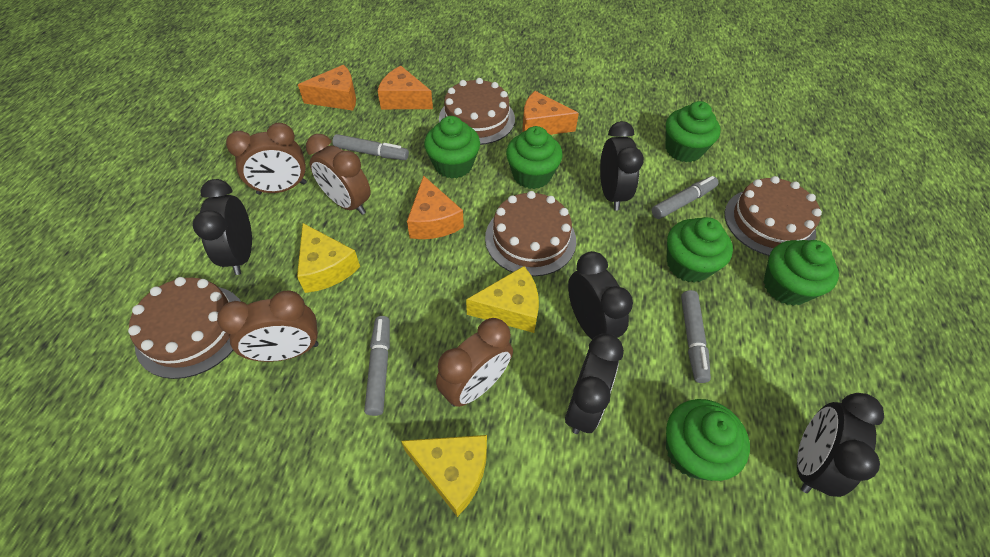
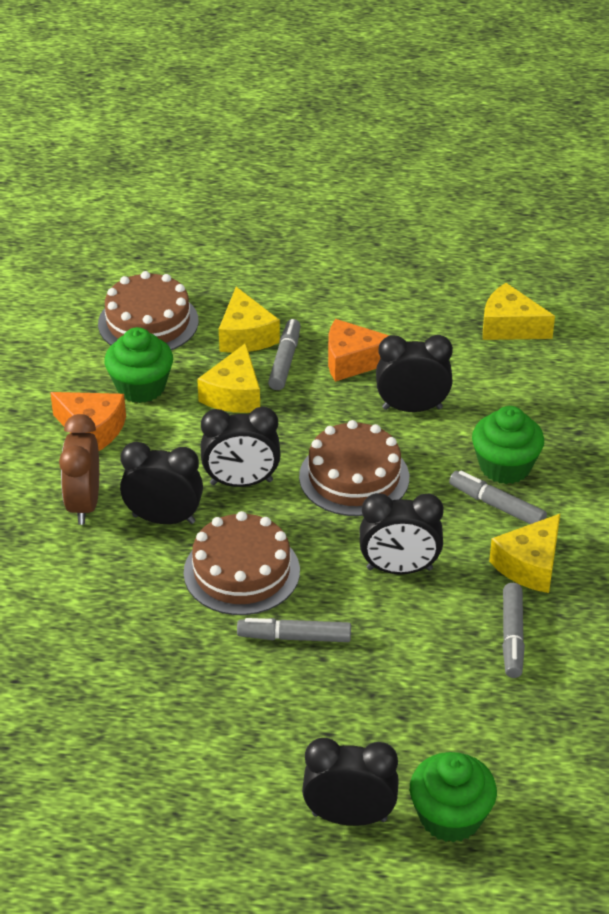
brown cake: 4 -> 3
brown clock: 4 -> 1
green cupcake: 6 -> 3
orange cheese: 4 -> 2
yellow cheese: 3 -> 4

